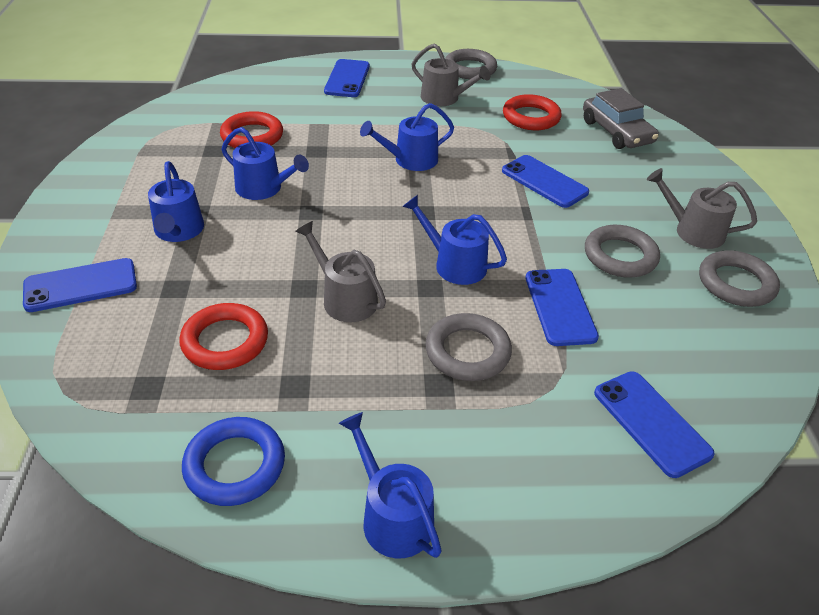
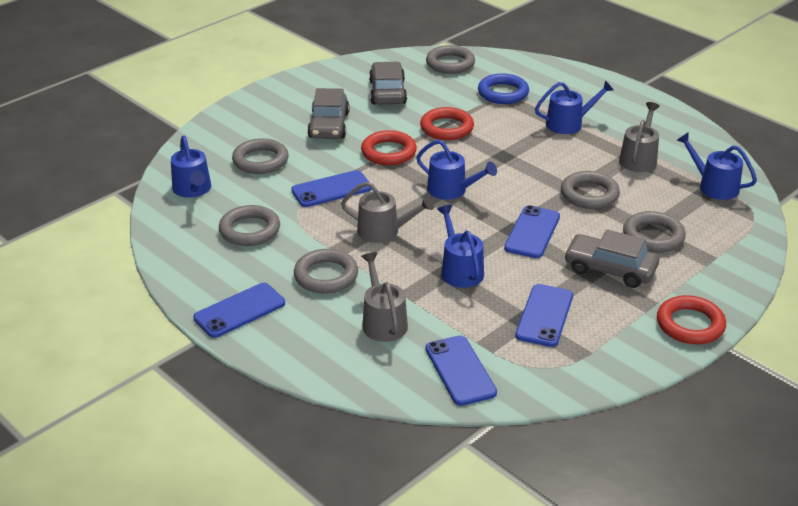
grey car: 1 -> 3
grey ring: 4 -> 6

